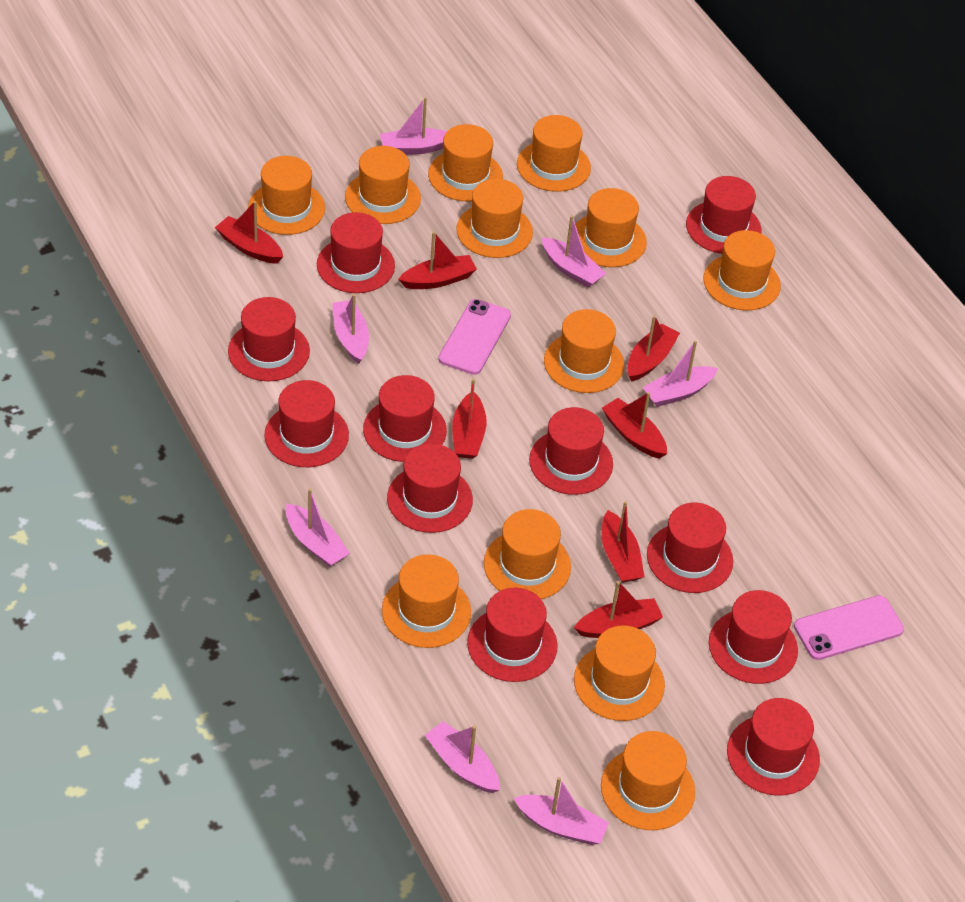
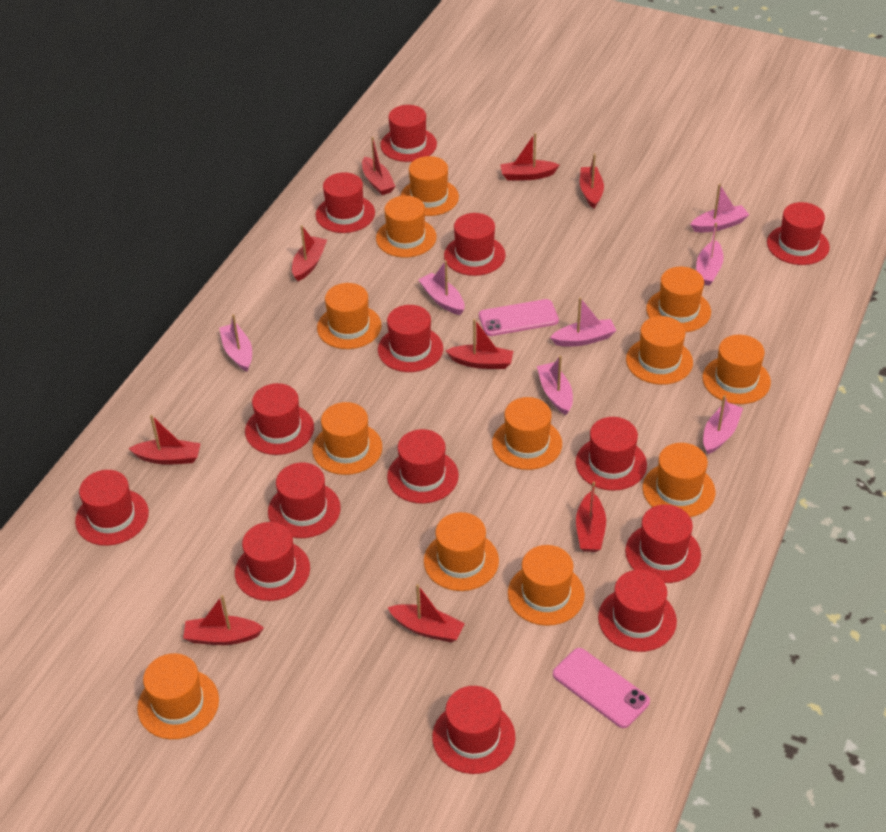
red boat: 7 -> 9
red hat: 11 -> 14

